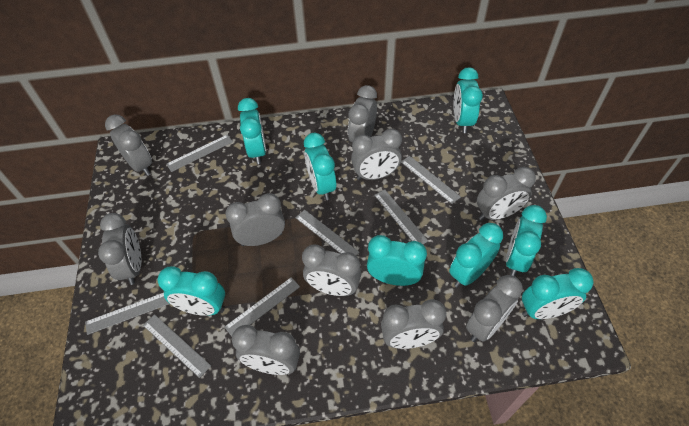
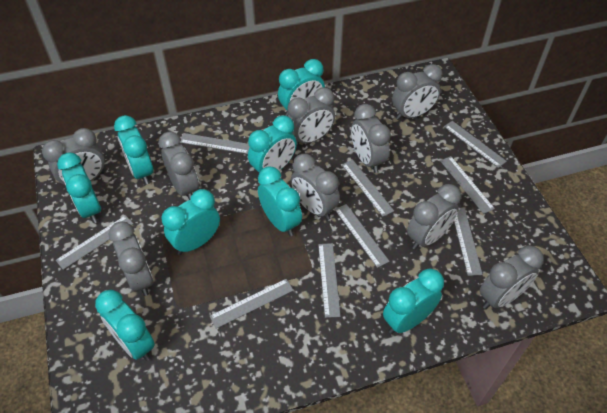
grey clock: 10 -> 9
grey ruler: 7 -> 9

